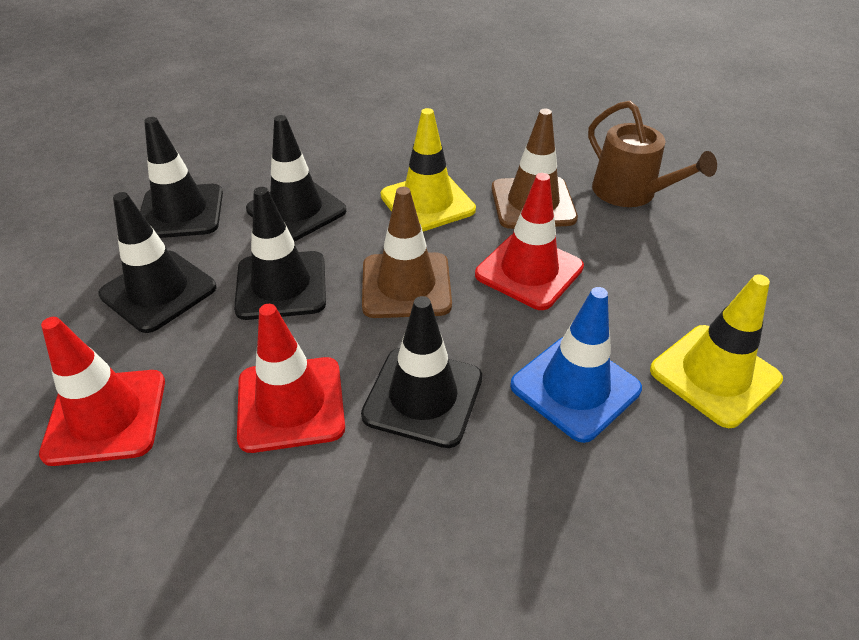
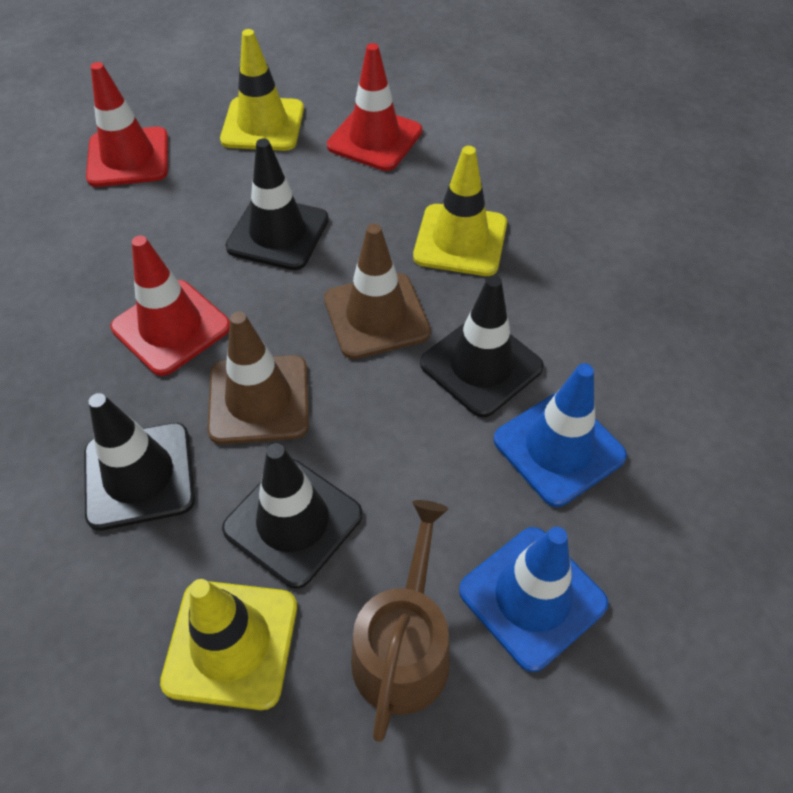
black traffic cone: 5 -> 4
blue traffic cone: 1 -> 2
yellow traffic cone: 2 -> 3

